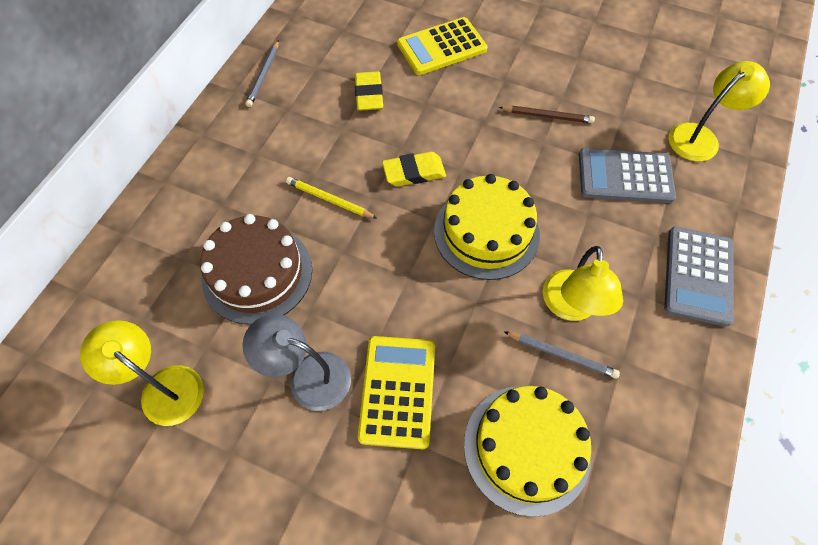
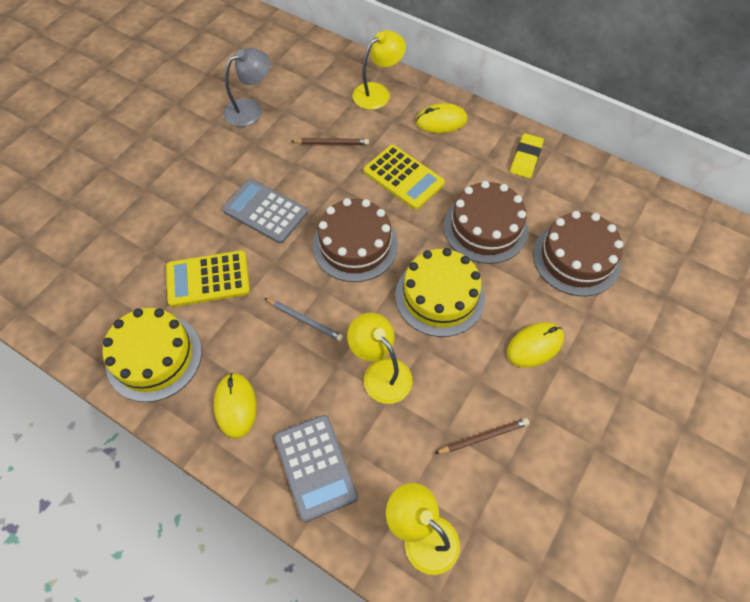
brown cake: 1 -> 3
brown pencil: 1 -> 2
grey pencil: 2 -> 1
yellow eraser: 2 -> 1
yellow mouse: 0 -> 3
yellow pencil: 1 -> 0

